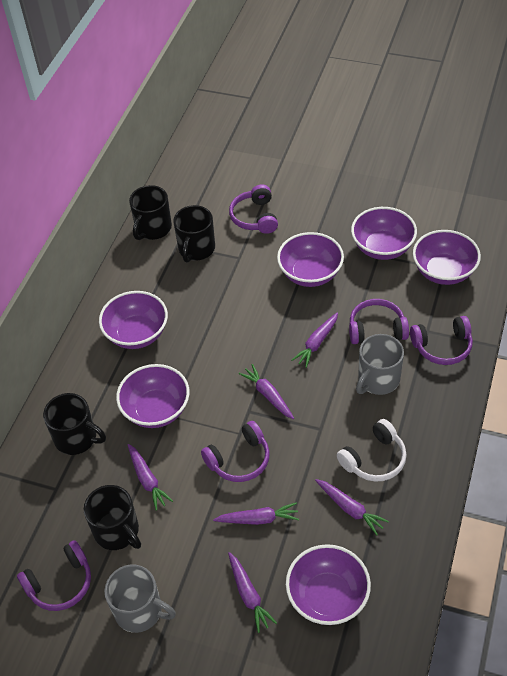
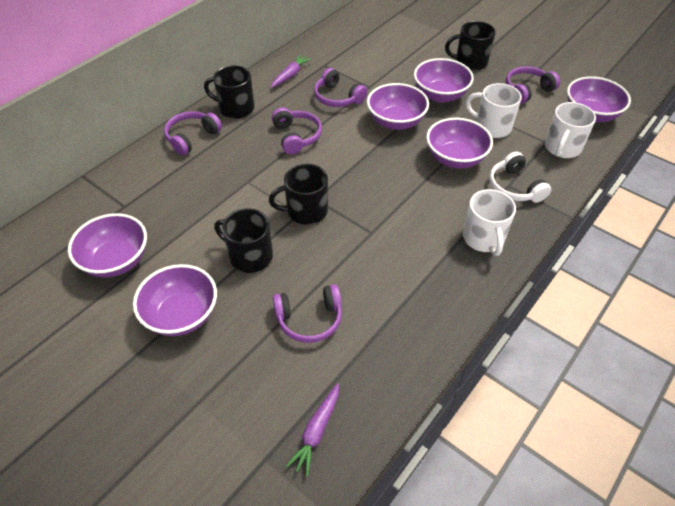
grey mug: 2 -> 0
purple carrot: 6 -> 2
white mug: 0 -> 3

